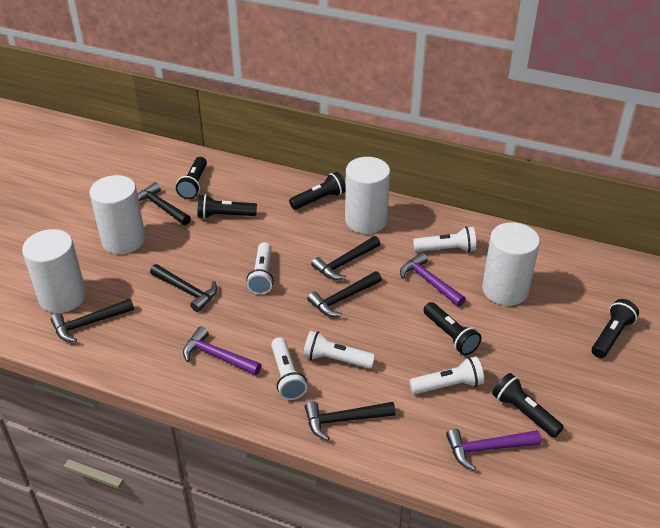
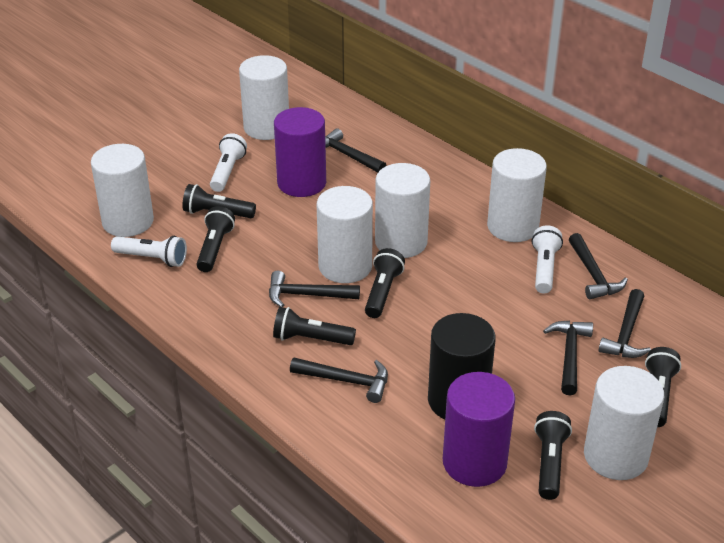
black cylinder: 0 -> 1
purple cylinder: 0 -> 2
purple hammer: 3 -> 0
white cylinder: 4 -> 6
white flashlight: 5 -> 3

